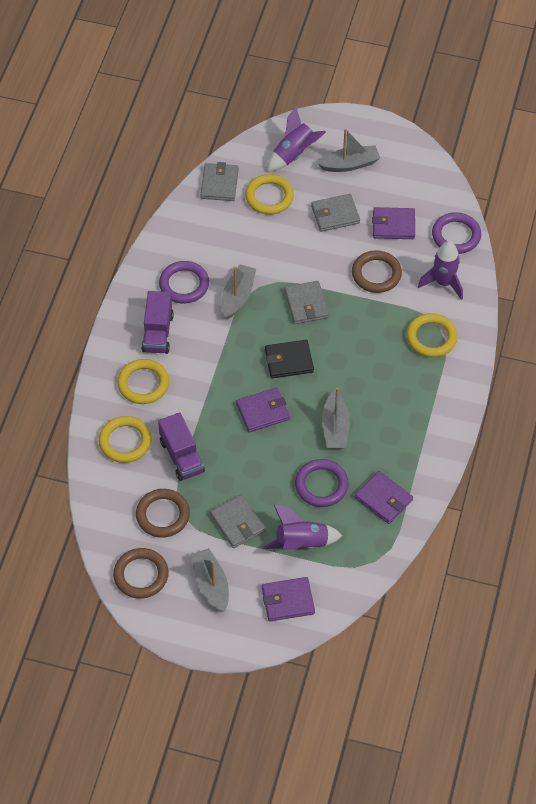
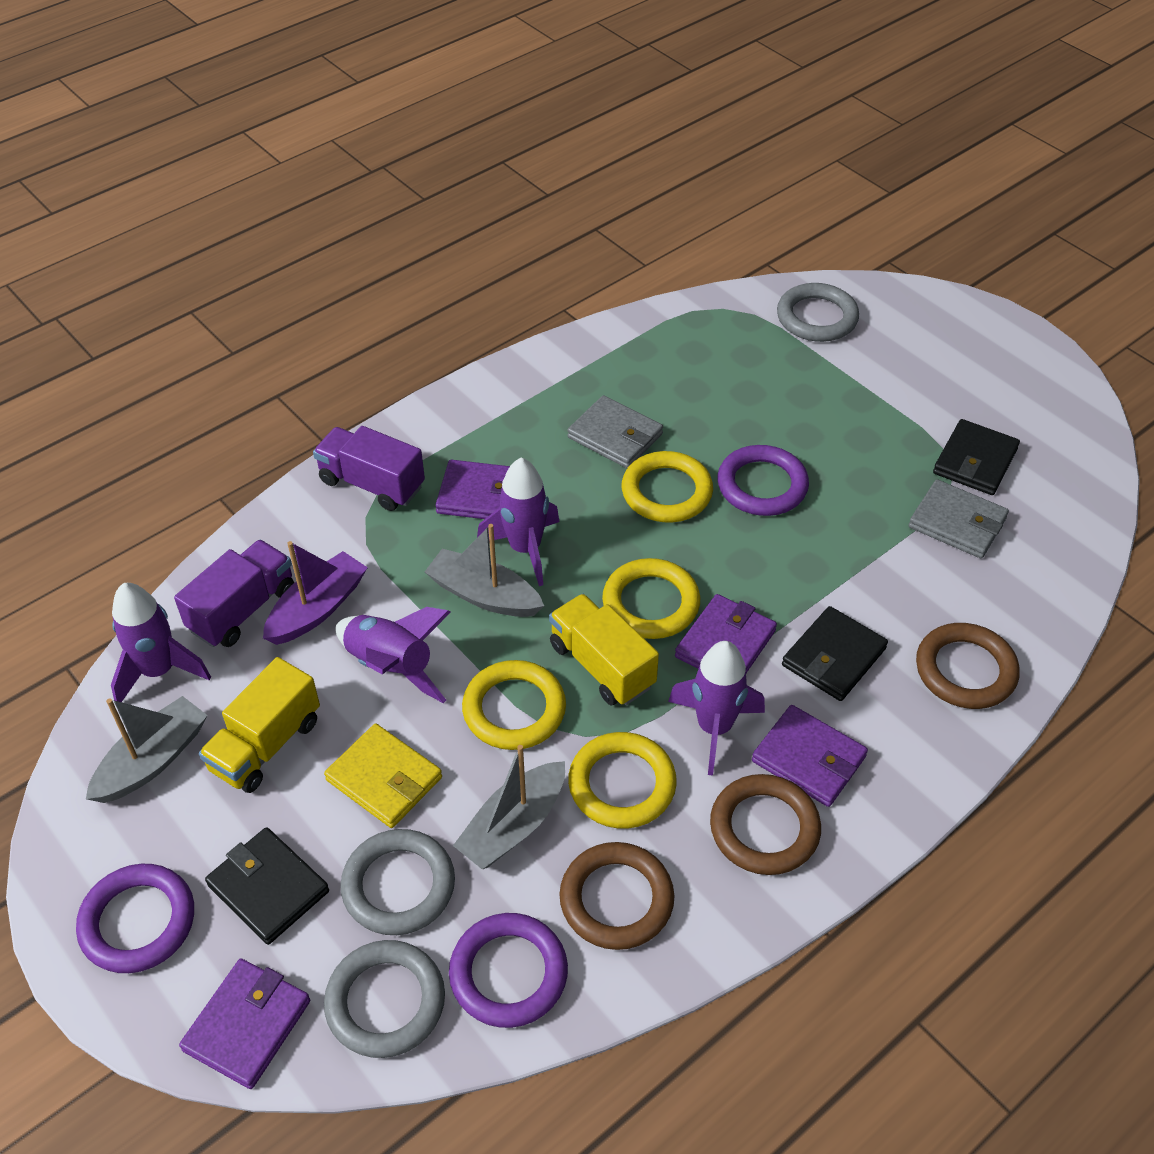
black wallet: 1 -> 3
grey boat: 4 -> 3
grey ring: 0 -> 3
grey wallet: 4 -> 2
purple boat: 0 -> 1
purple rocket: 3 -> 4
yellow truck: 0 -> 2
yellow wallet: 0 -> 1

